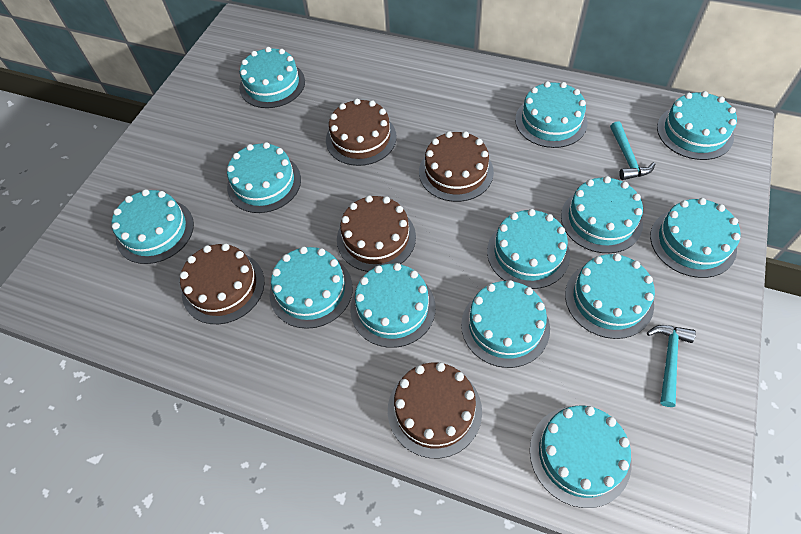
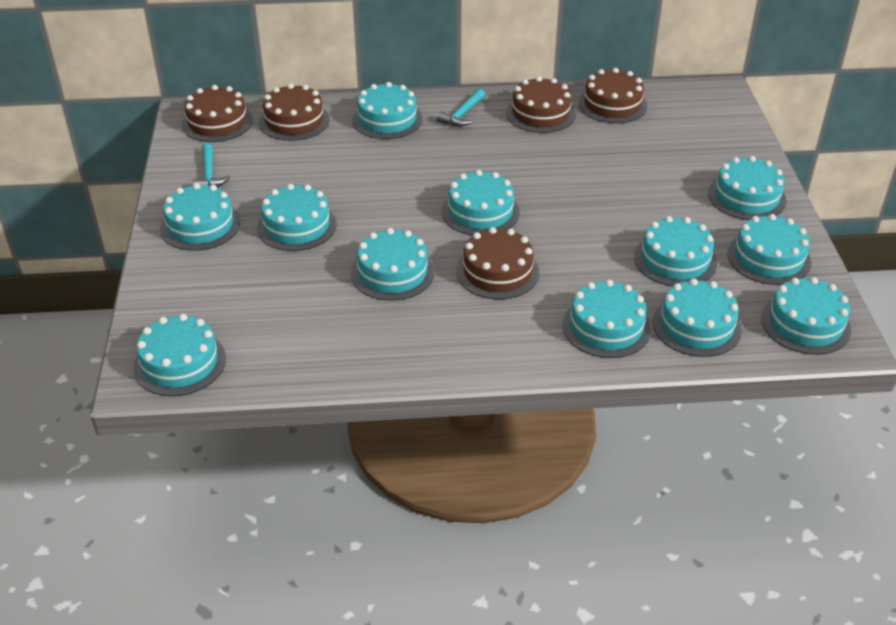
turquoise cake: 13 -> 12

